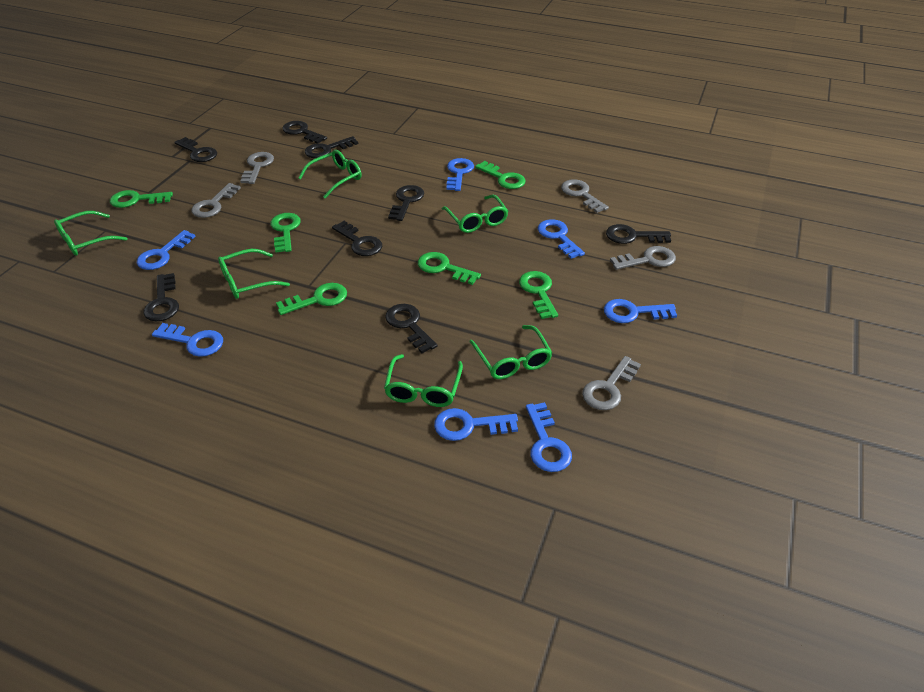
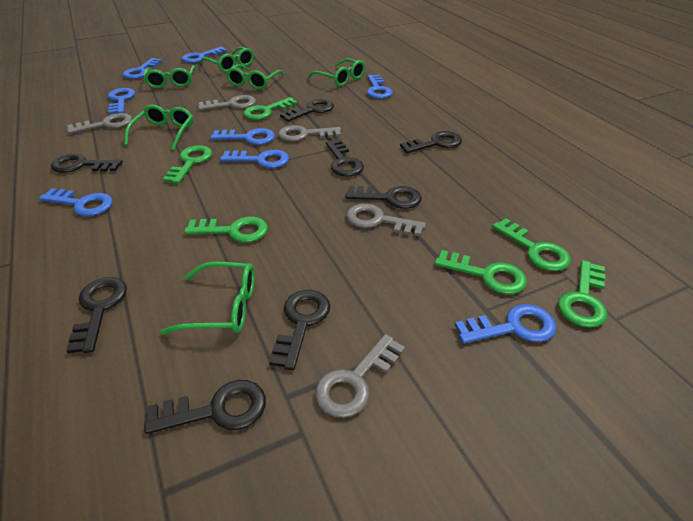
blue key: 7 -> 8

